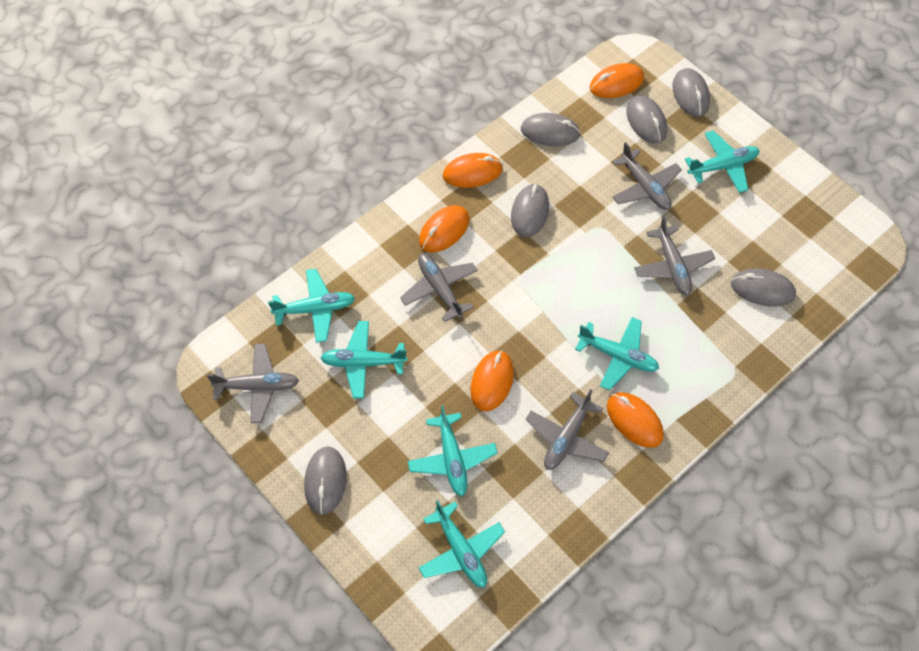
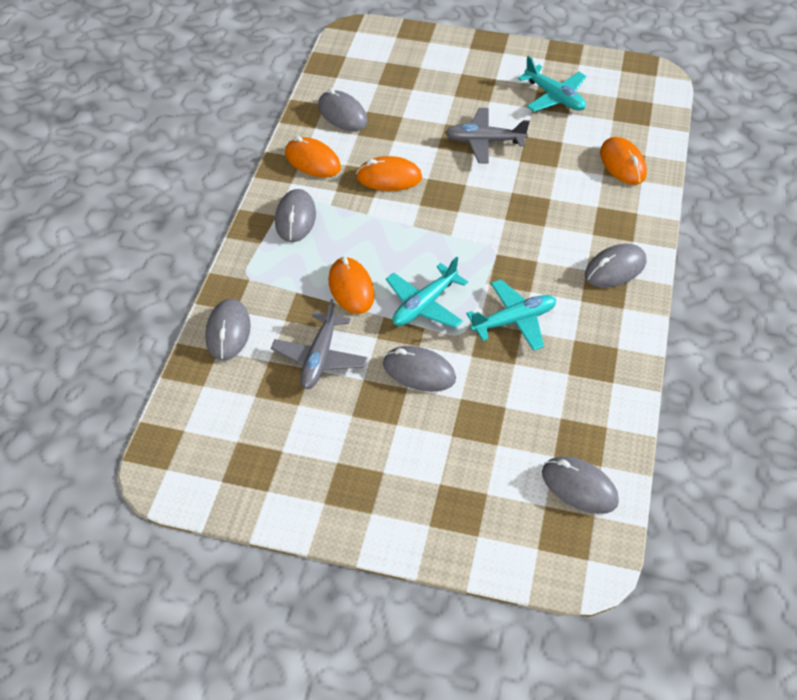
grey plane: 5 -> 2
orange mouse: 5 -> 4
turquoise plane: 6 -> 3

